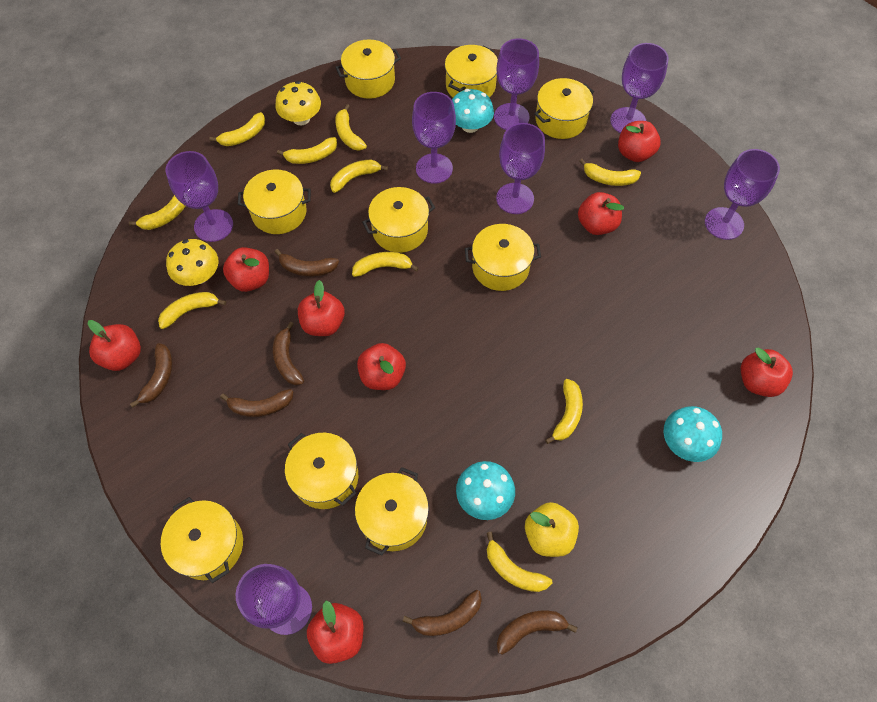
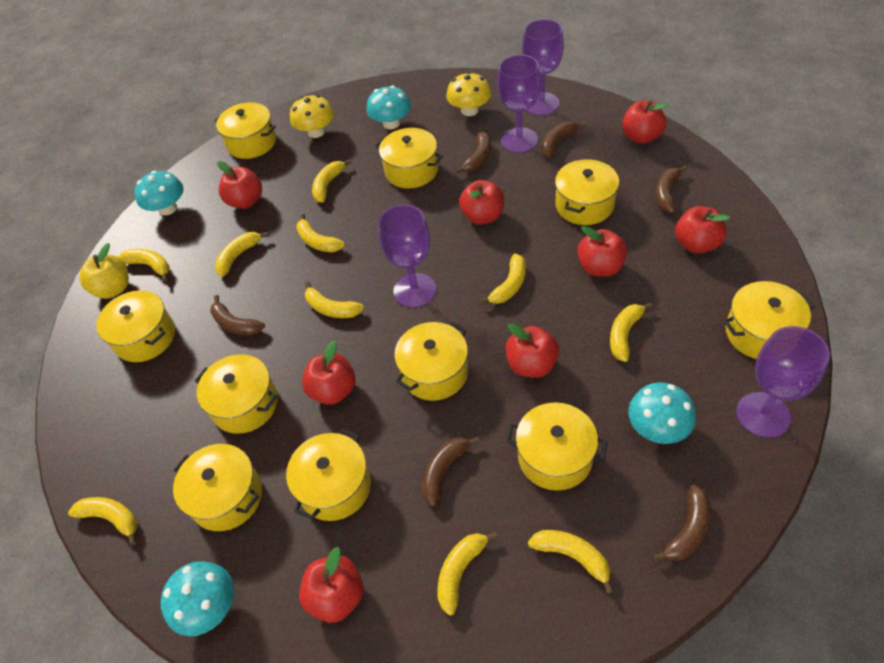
purple goblet: 7 -> 4
turquoise mushroom: 3 -> 4
yellow pot: 9 -> 10

